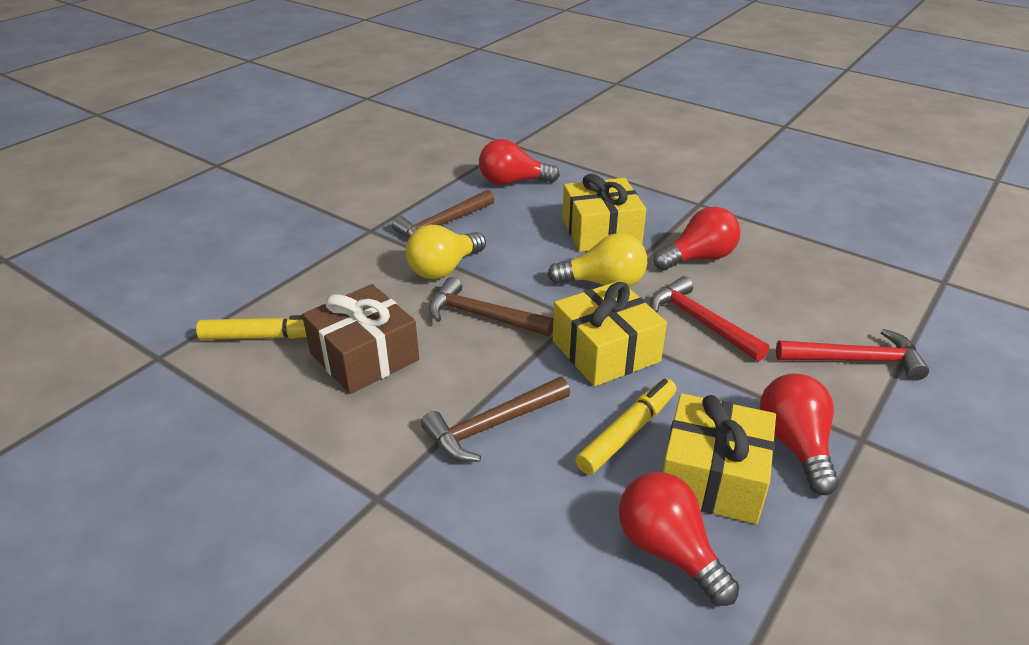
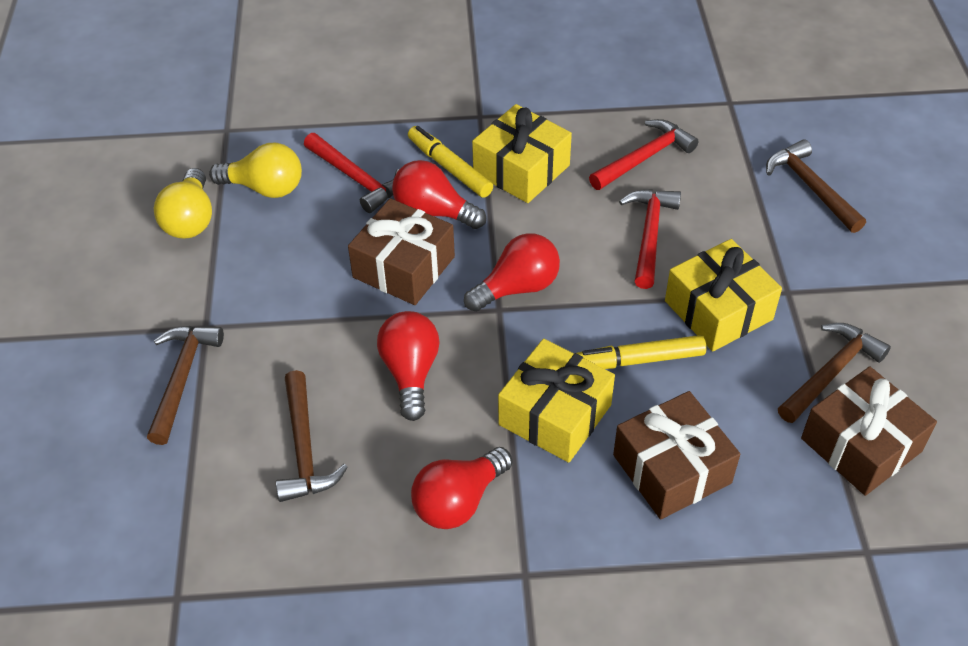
brown gift: 1 -> 3
brown hammer: 3 -> 4
red hammer: 2 -> 3

